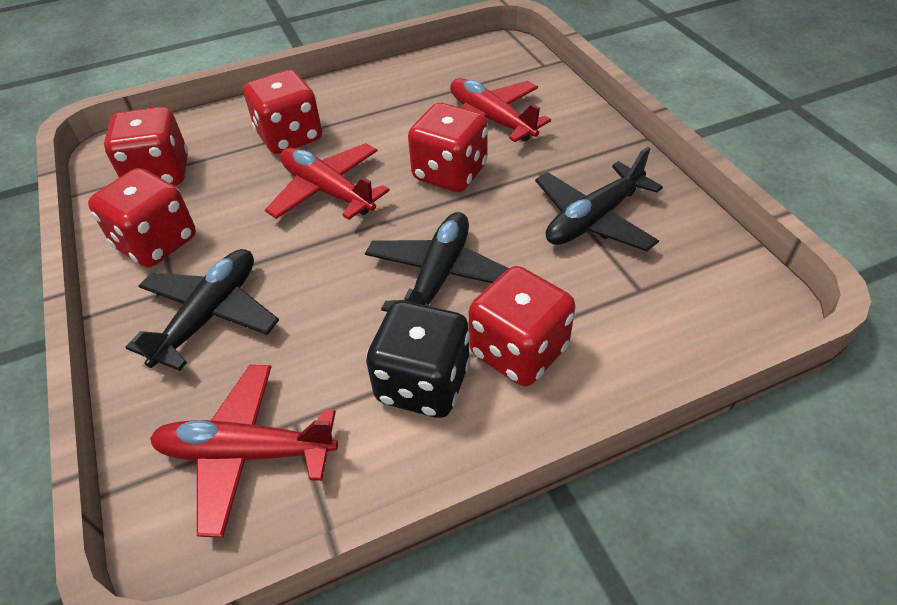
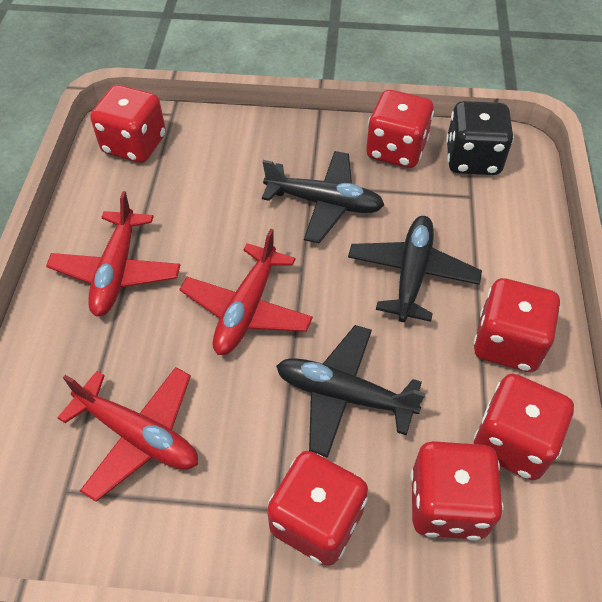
red dice: 5 -> 6

